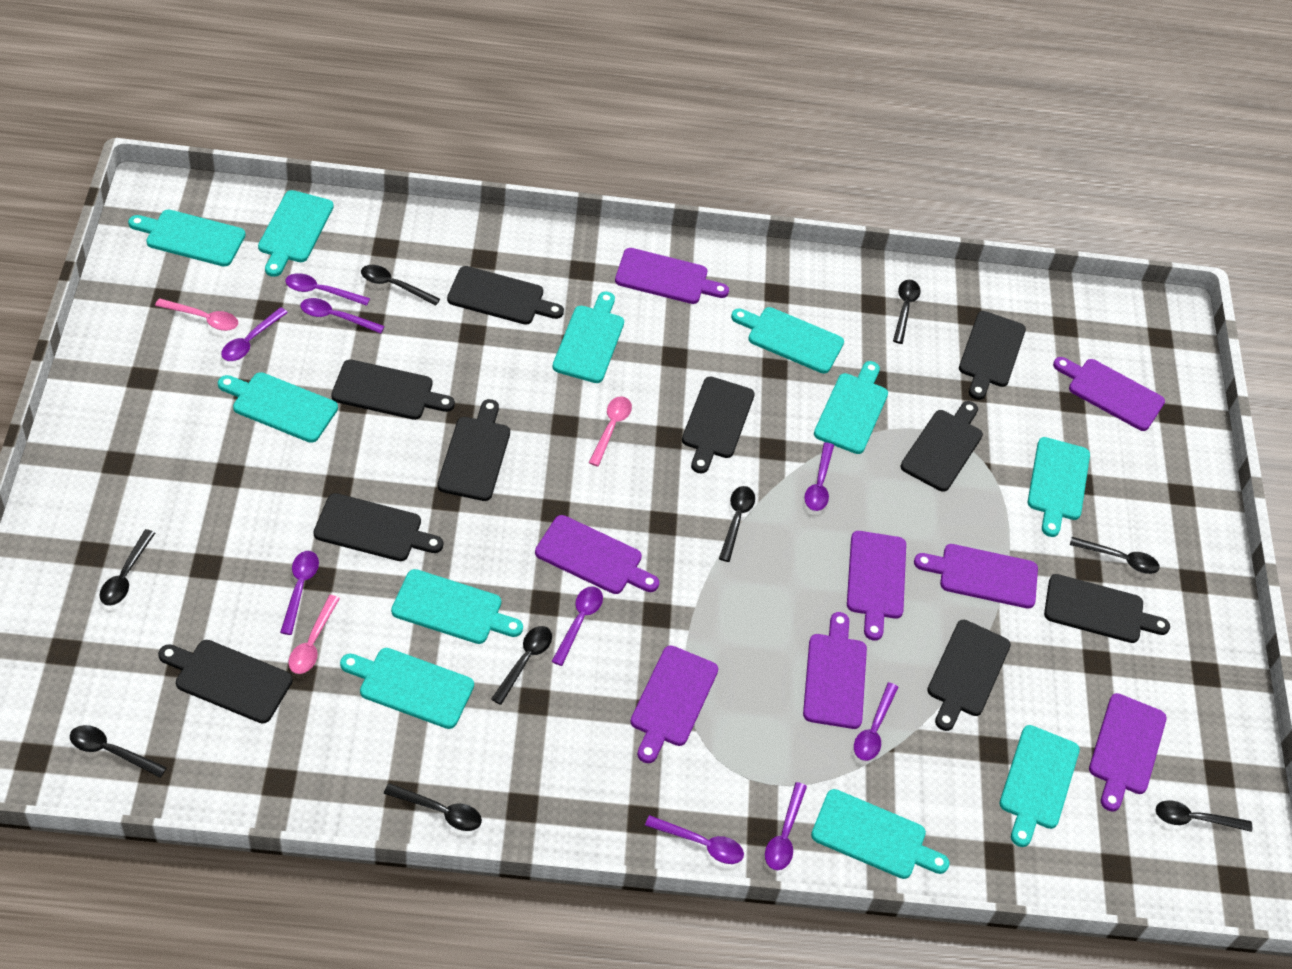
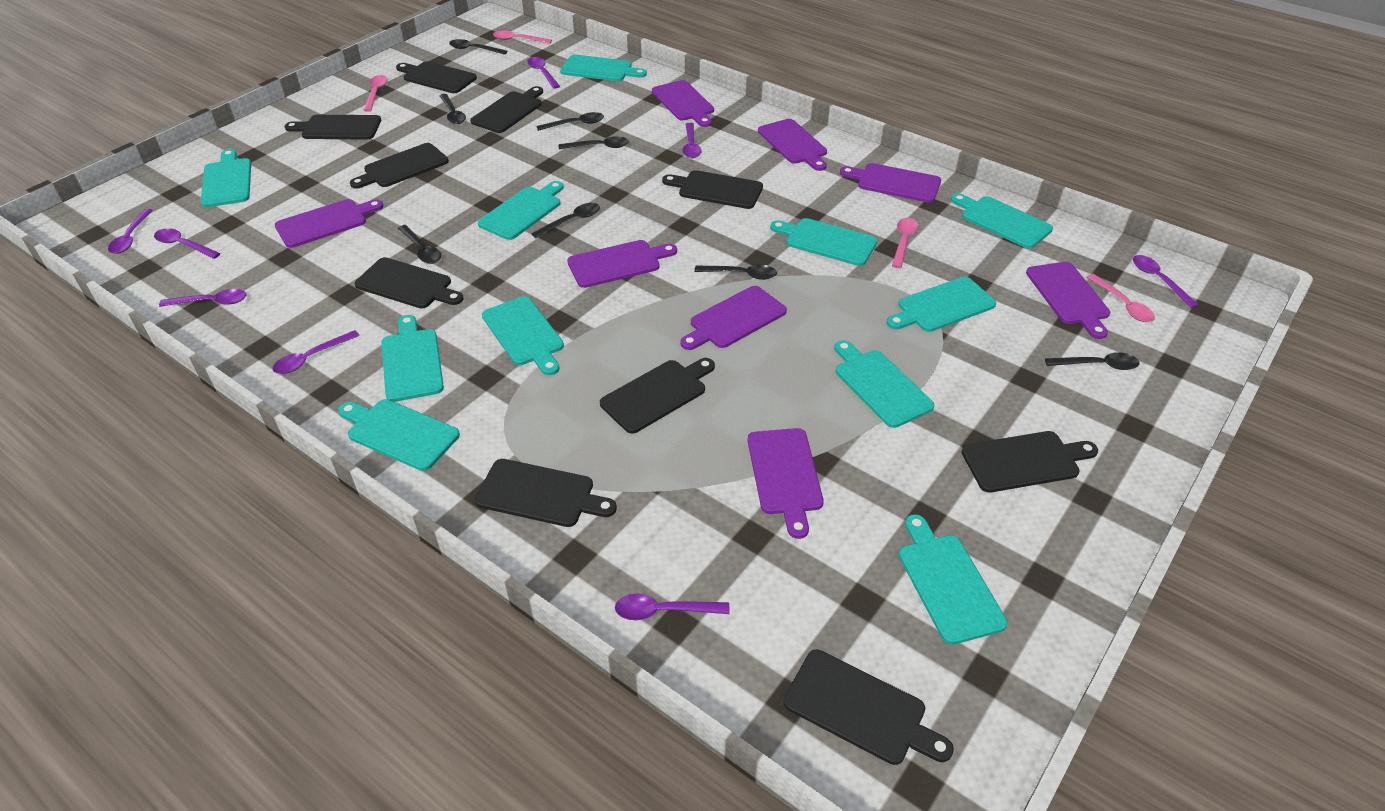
black spoon: 9 -> 8
pink spoon: 3 -> 4
purple spoon: 9 -> 8

